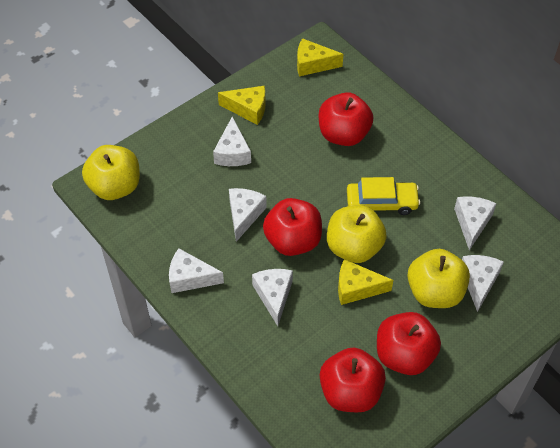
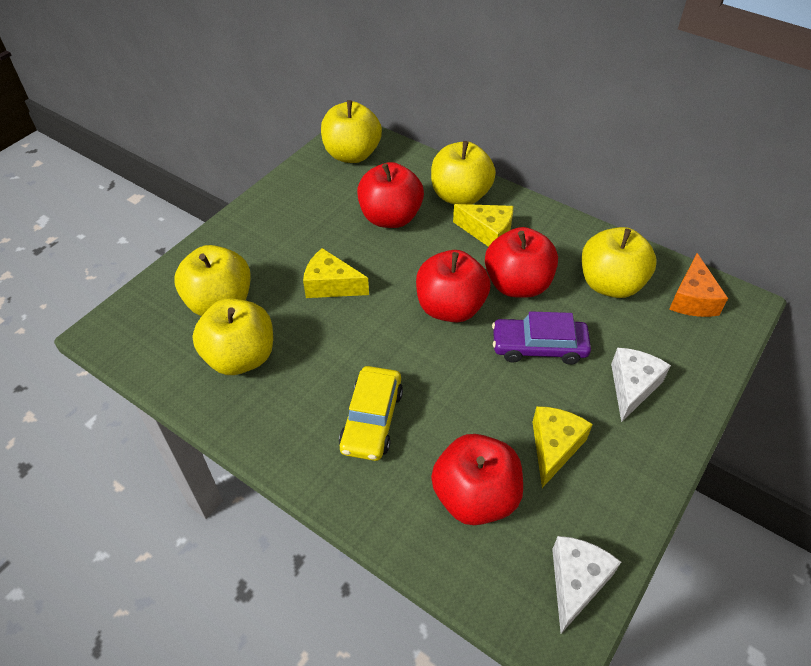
orange cheese: 0 -> 1
purple car: 0 -> 1
white cheese: 6 -> 2
yellow apple: 3 -> 5

